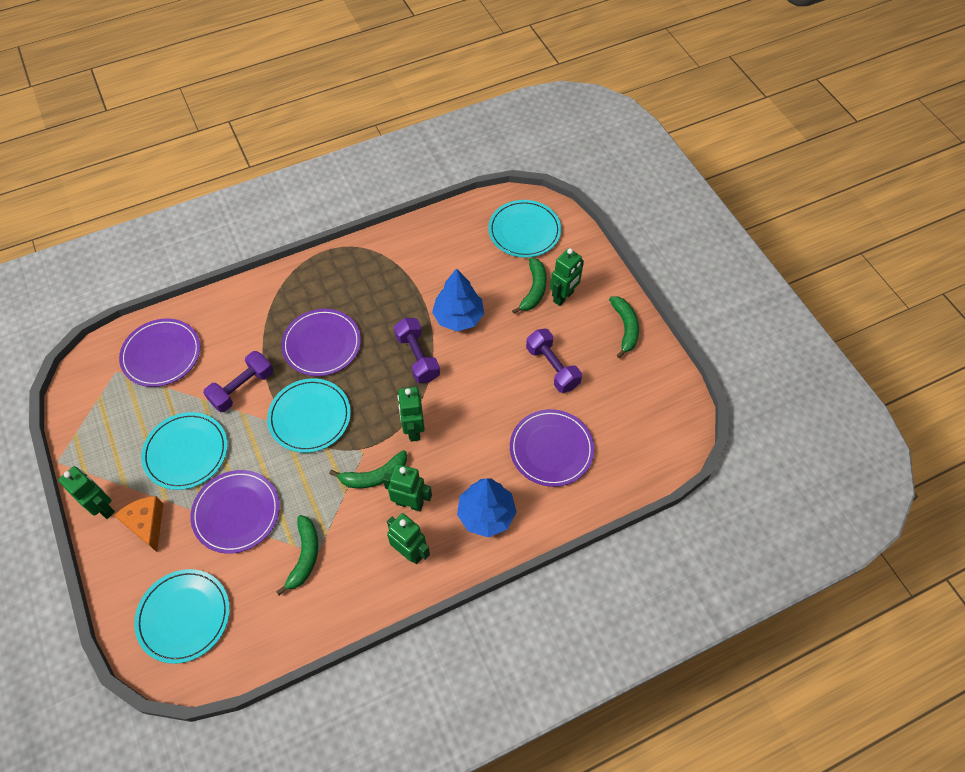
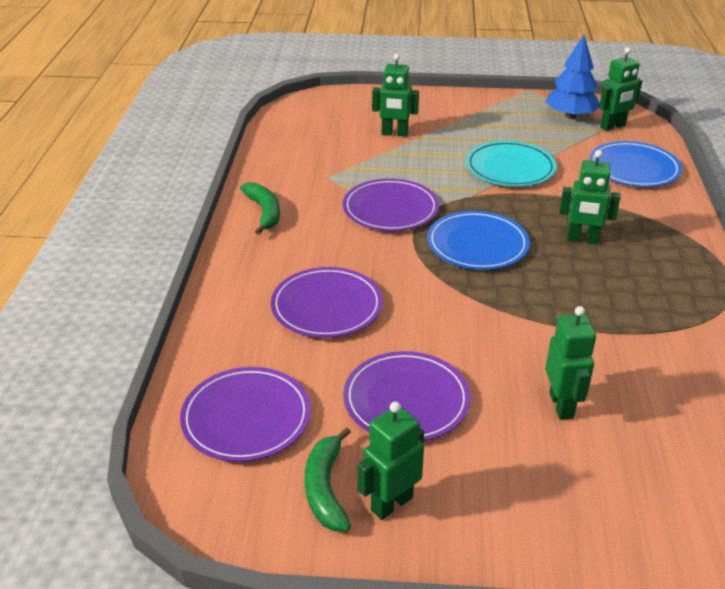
blue plate: 0 -> 2
blue tree: 2 -> 1
green banana: 4 -> 2
orange cheese: 1 -> 0
purple dumbbell: 3 -> 0
turquoise plate: 4 -> 1

